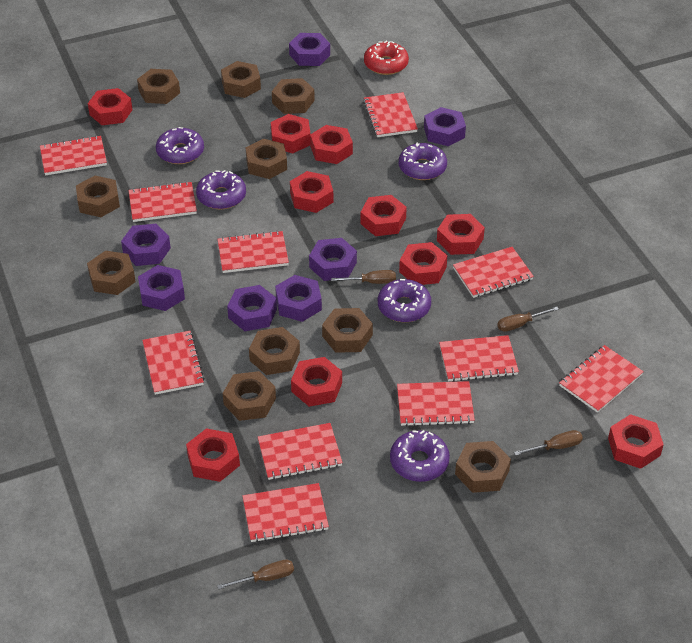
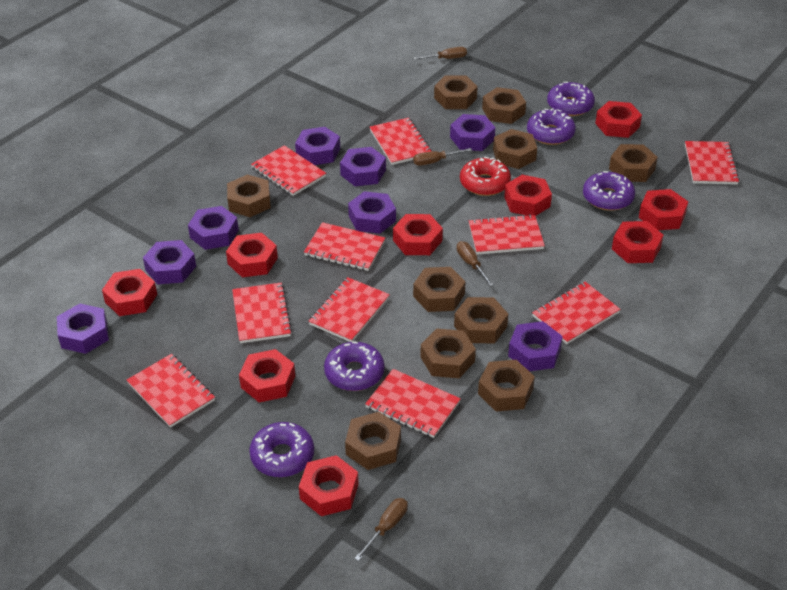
purple nut: 7 -> 8
red notebook: 11 -> 10
red nut: 10 -> 9

